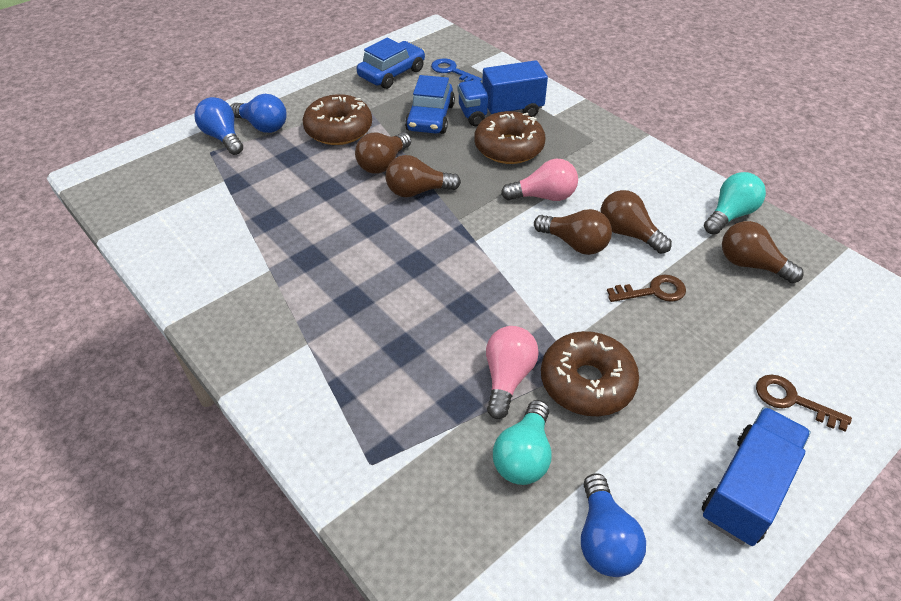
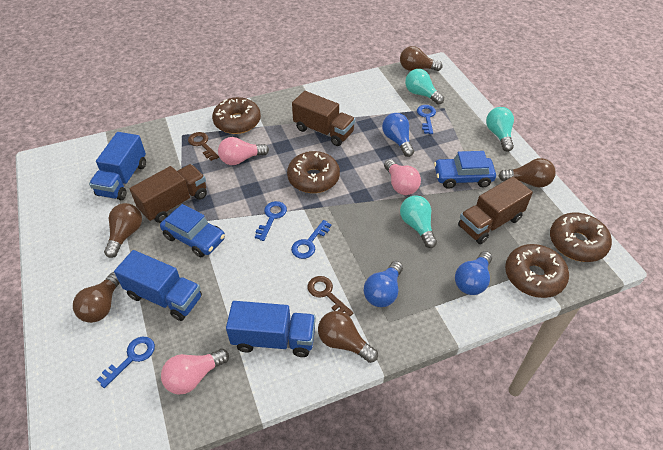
blue key: 1 -> 4
blue truck: 2 -> 3
brown donut: 3 -> 4
brown truck: 0 -> 3
pink light bulb: 2 -> 3
turquoise light bulb: 2 -> 3

